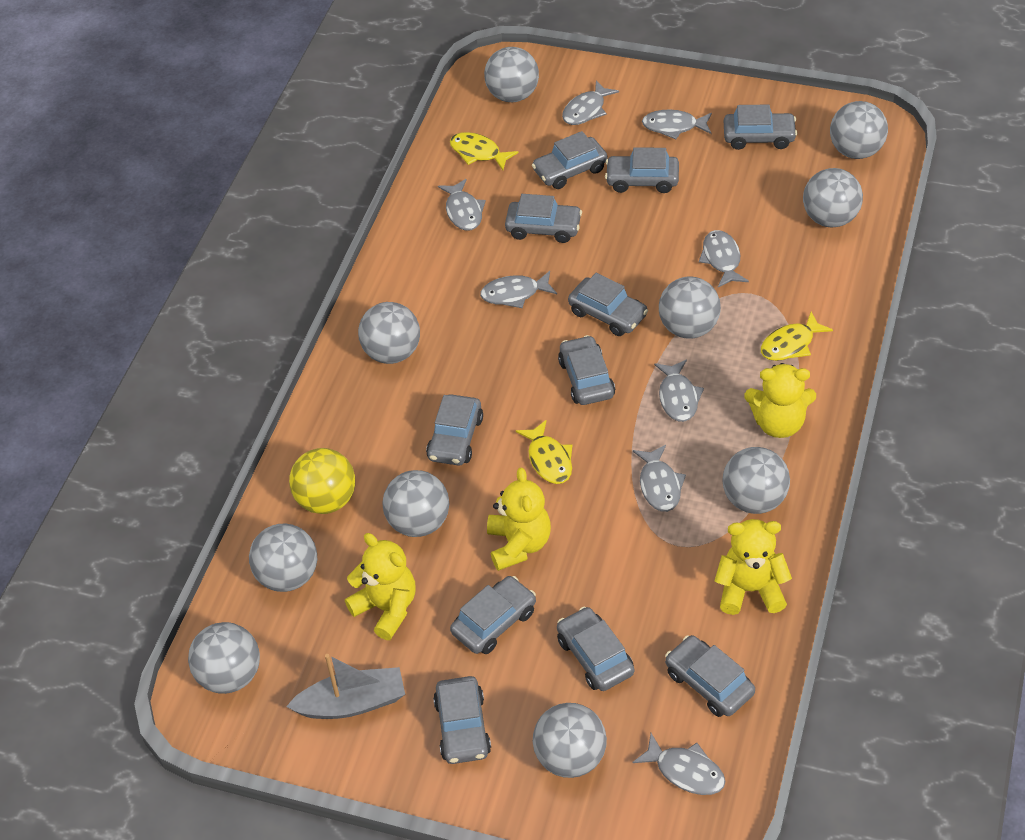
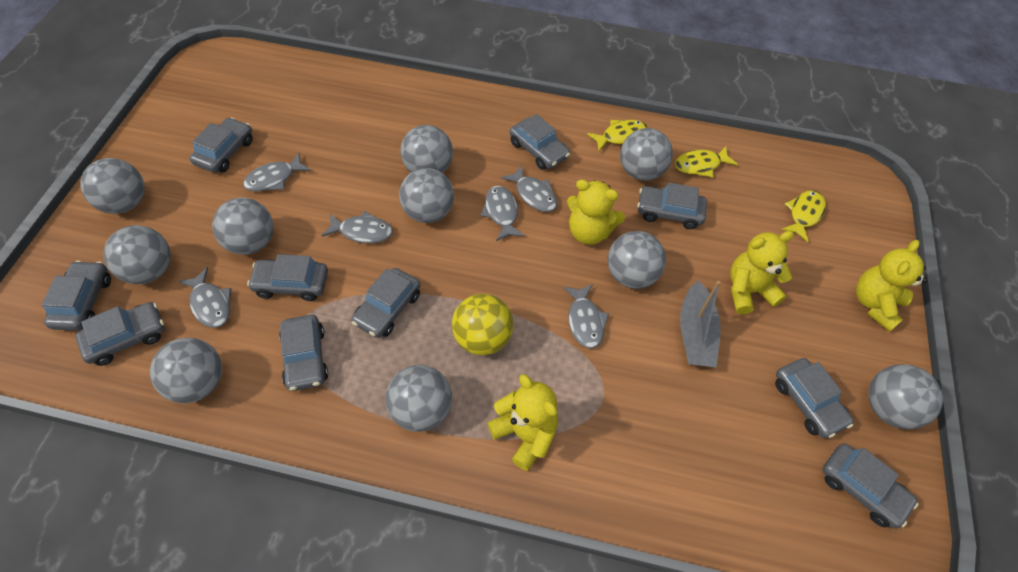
grey car: 11 -> 10
grey fish: 8 -> 6

